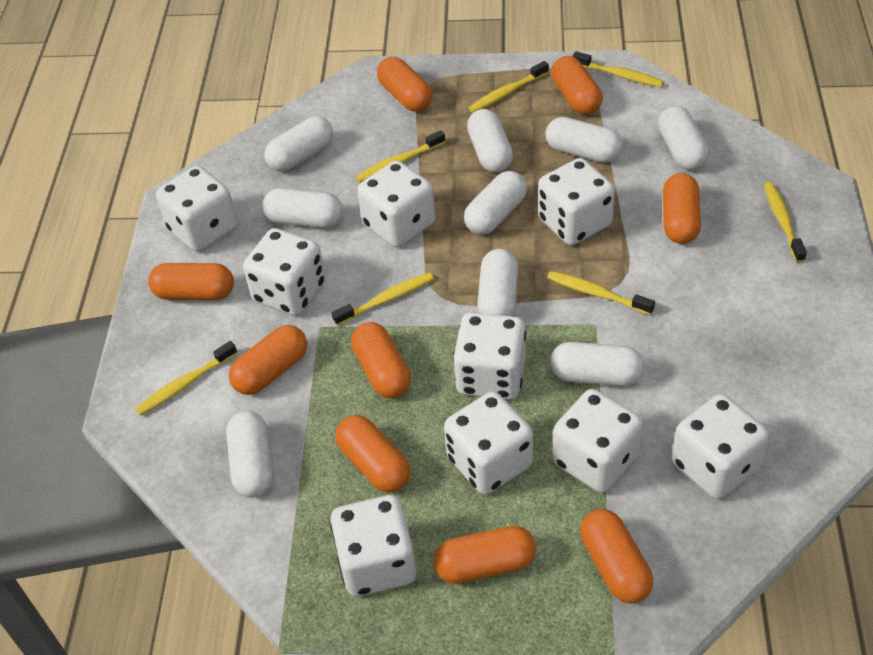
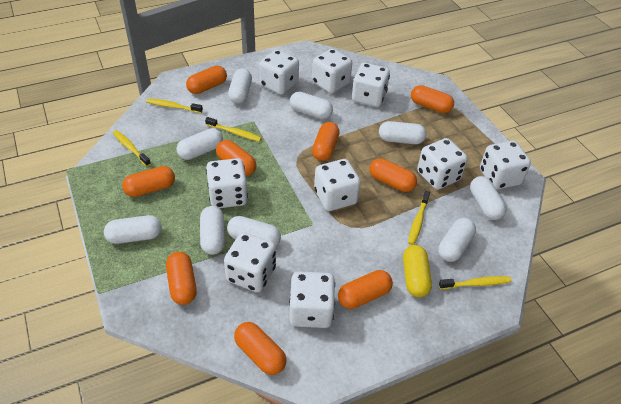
yellow capsule: 0 -> 1
yellow toothbrush: 7 -> 5

